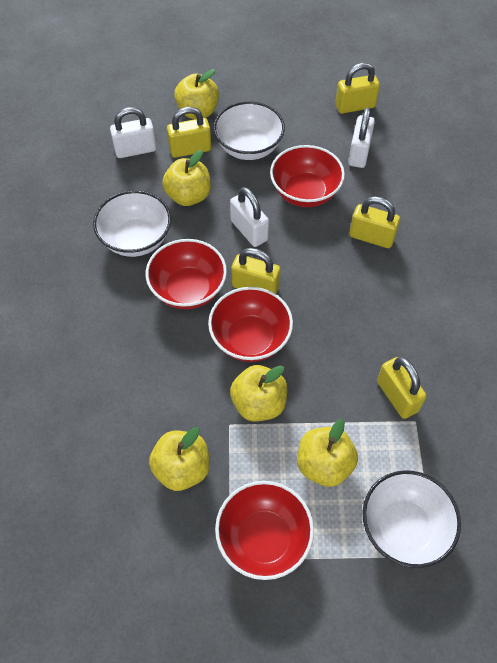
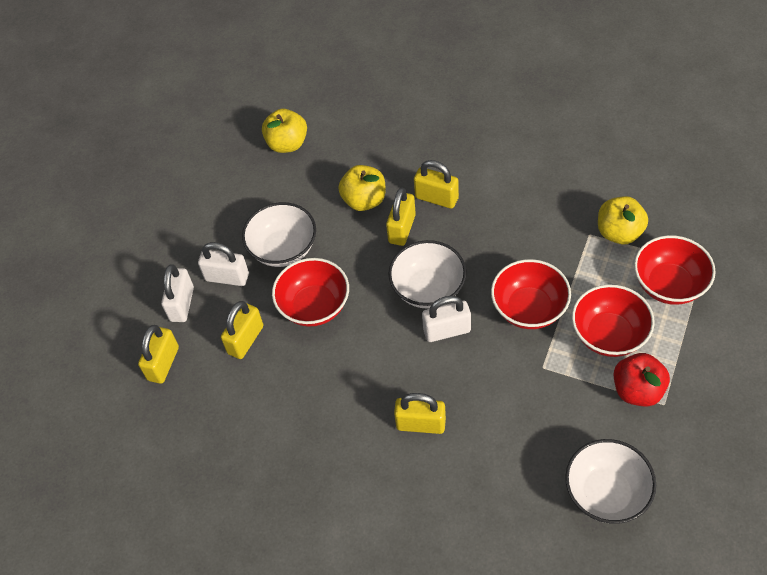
red apple: 0 -> 1
yellow apple: 5 -> 3

